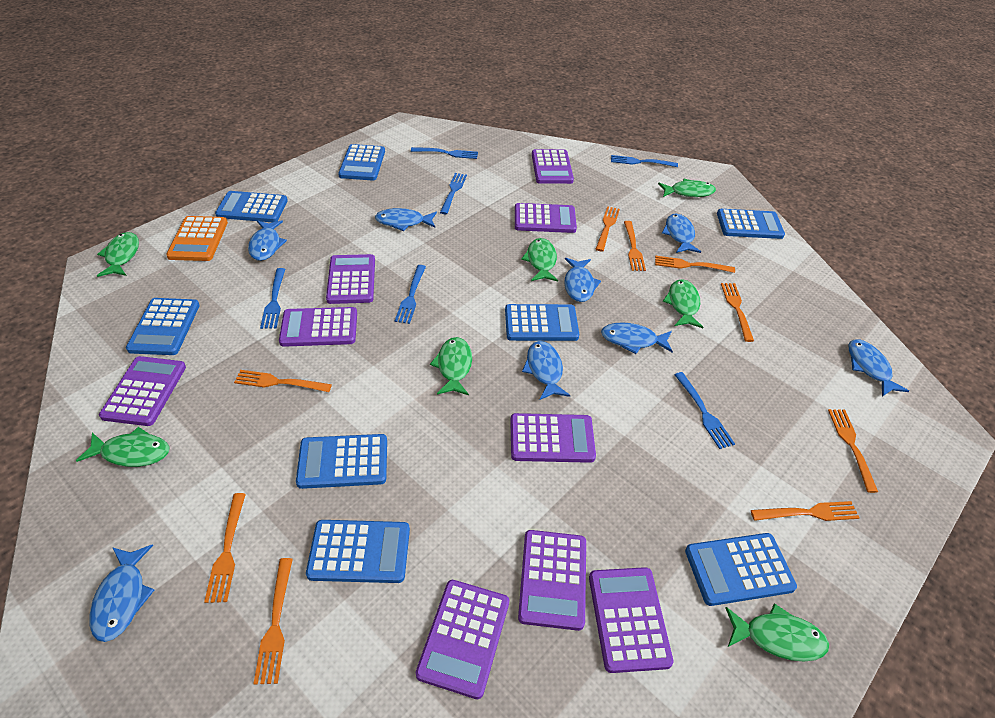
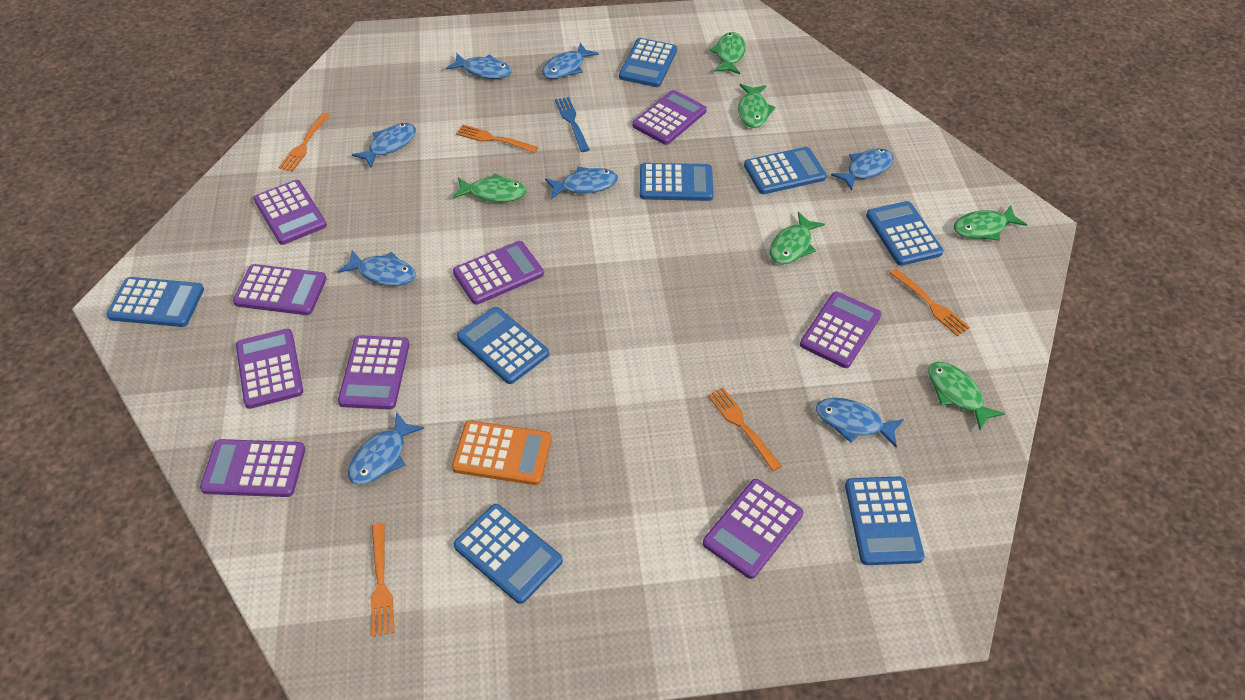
blue fork: 6 -> 1
green fish: 7 -> 6
orange fork: 9 -> 5

